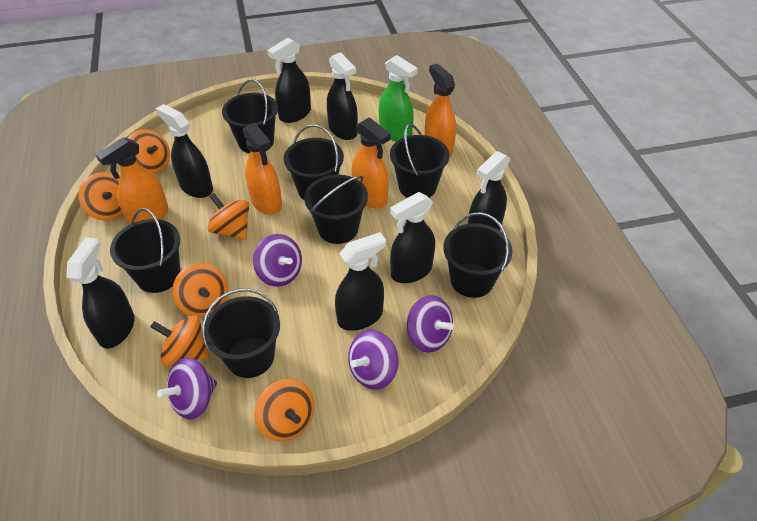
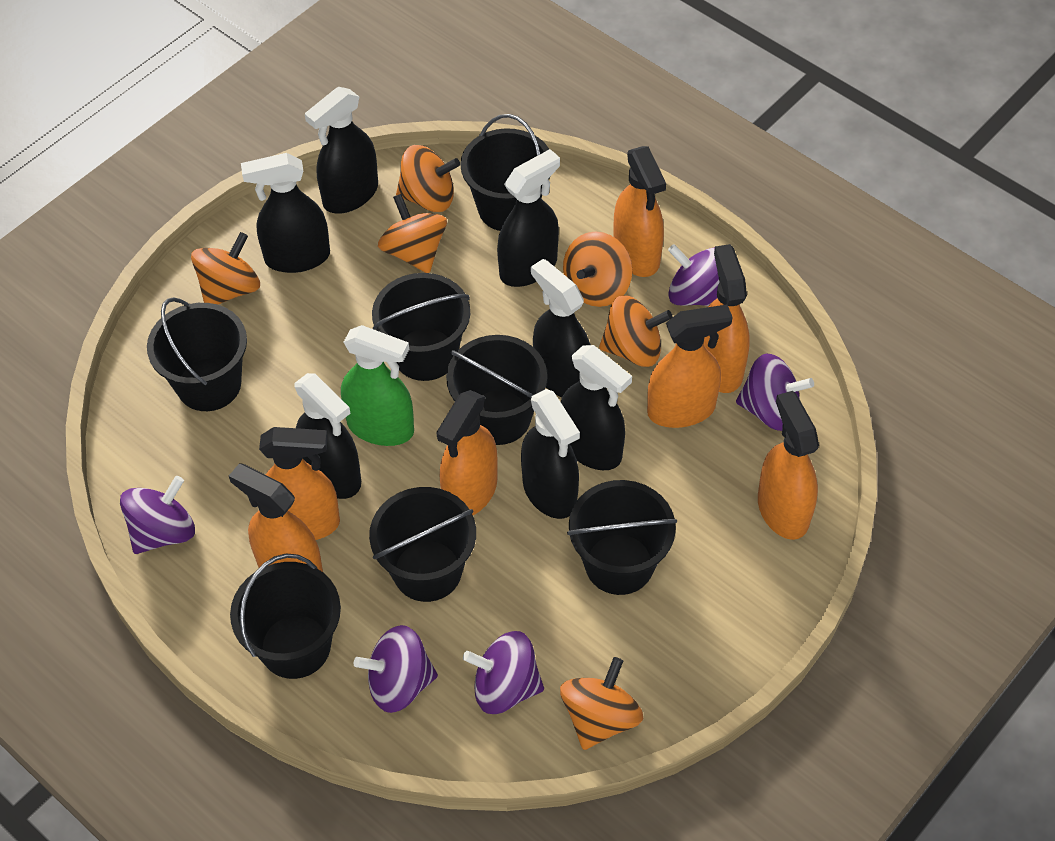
orange spray bottle: 4 -> 7
purple spinning top: 4 -> 5

